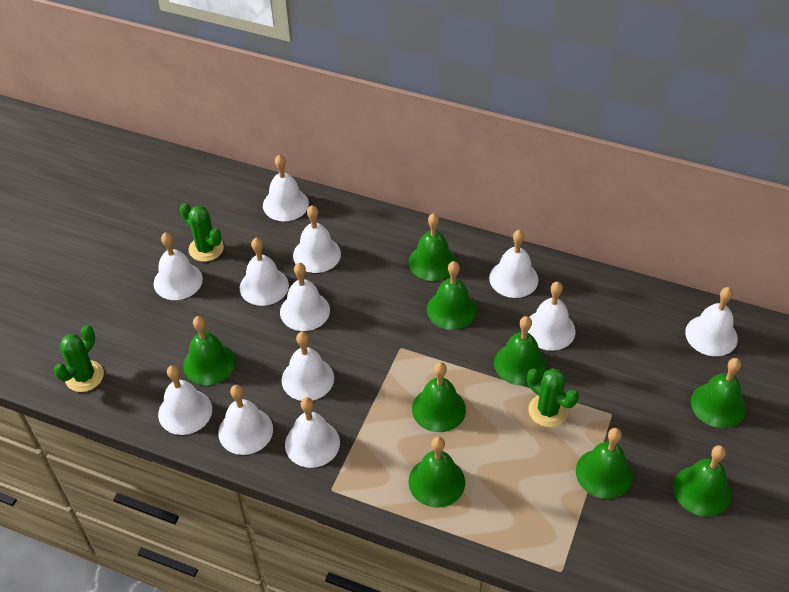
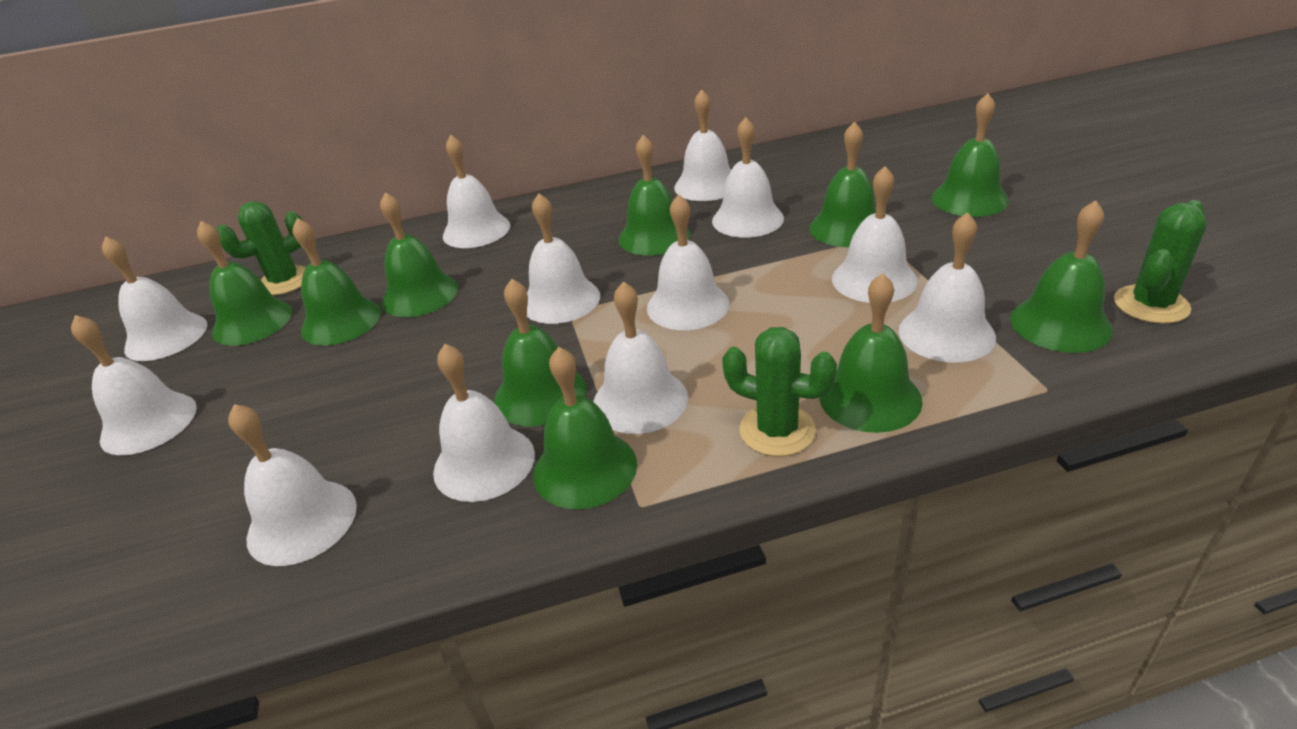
green bell: 9 -> 10

